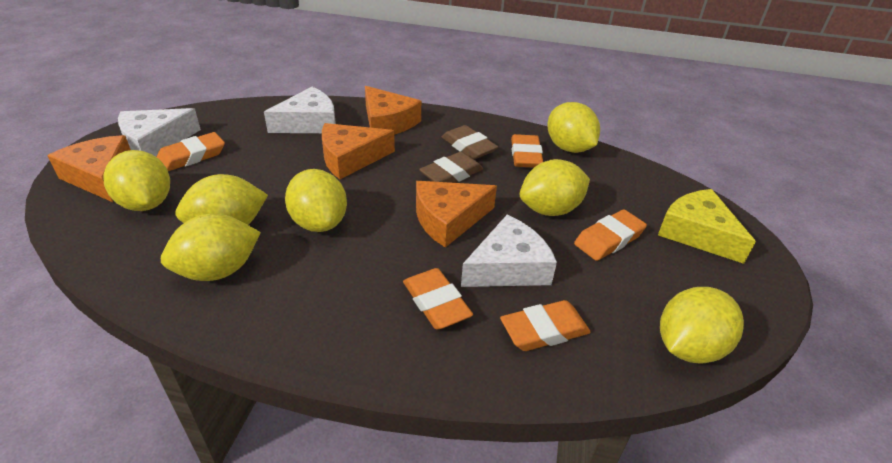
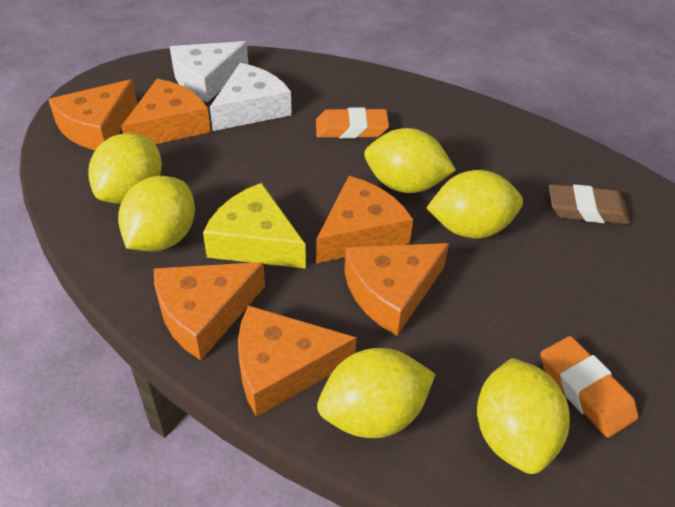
brown eraser: 2 -> 1
orange cheese: 4 -> 6
orange eraser: 5 -> 2
white cheese: 3 -> 2
yellow lemon: 7 -> 6

